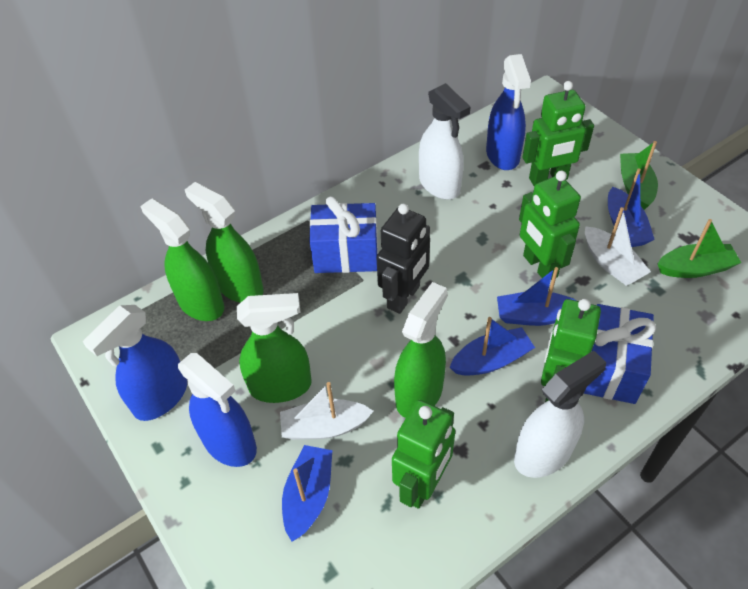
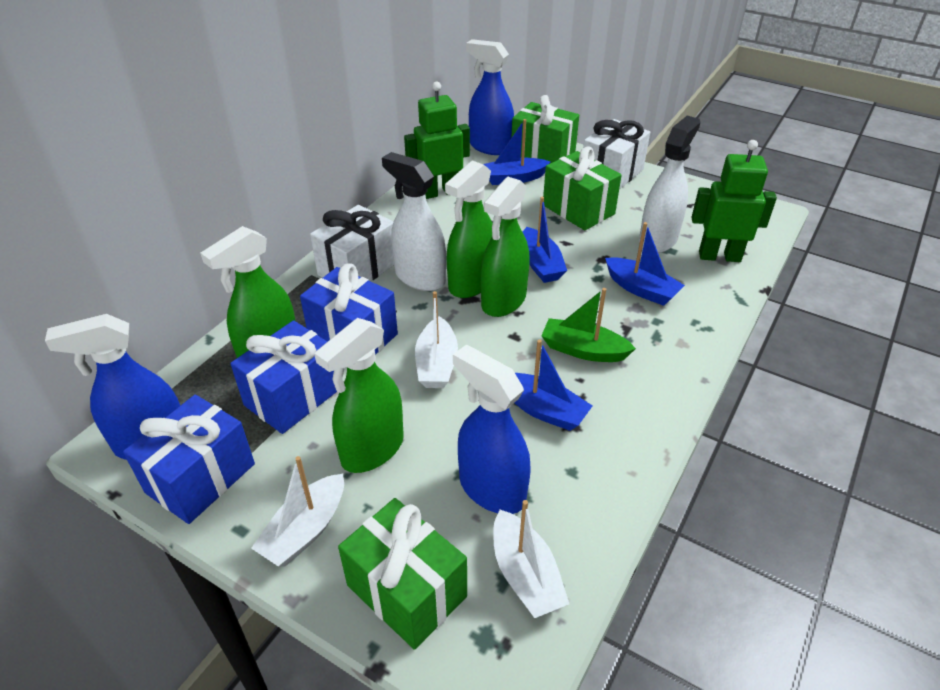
black robot: 1 -> 0
blue gift: 2 -> 3
green boat: 2 -> 1
green gift: 0 -> 3
green robot: 4 -> 2
white boat: 2 -> 3
white gift: 0 -> 2

